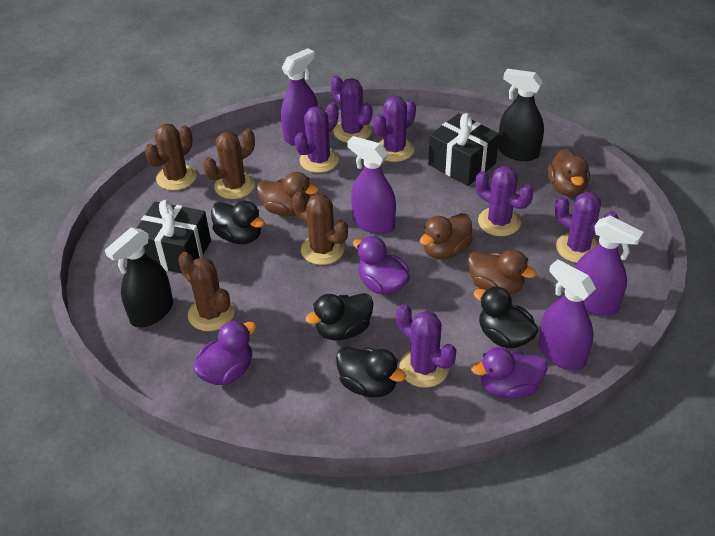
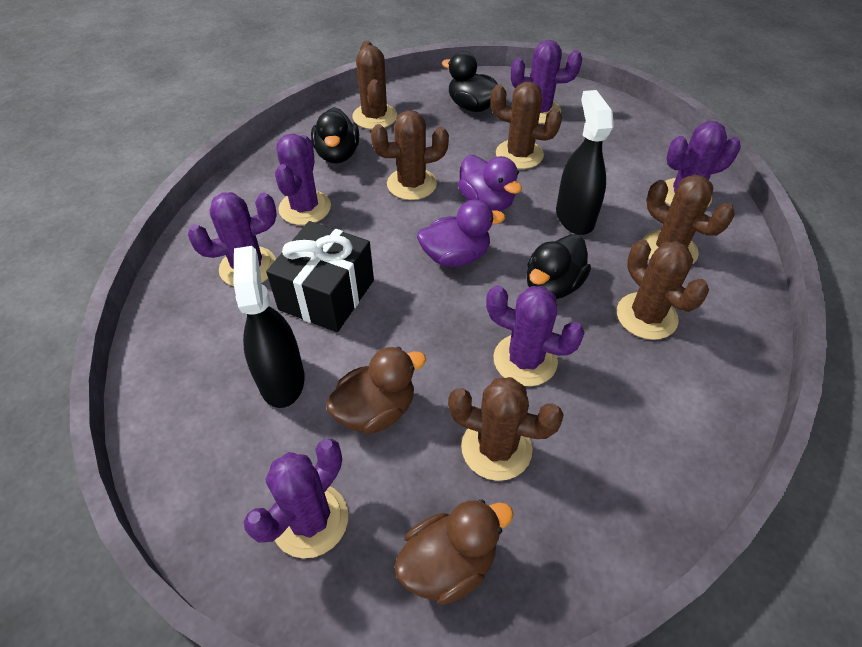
black duck: 4 -> 3
black gift: 2 -> 1
brown cactus: 4 -> 6
brown duck: 4 -> 2
purple duck: 3 -> 2
purple spray bottle: 4 -> 0

